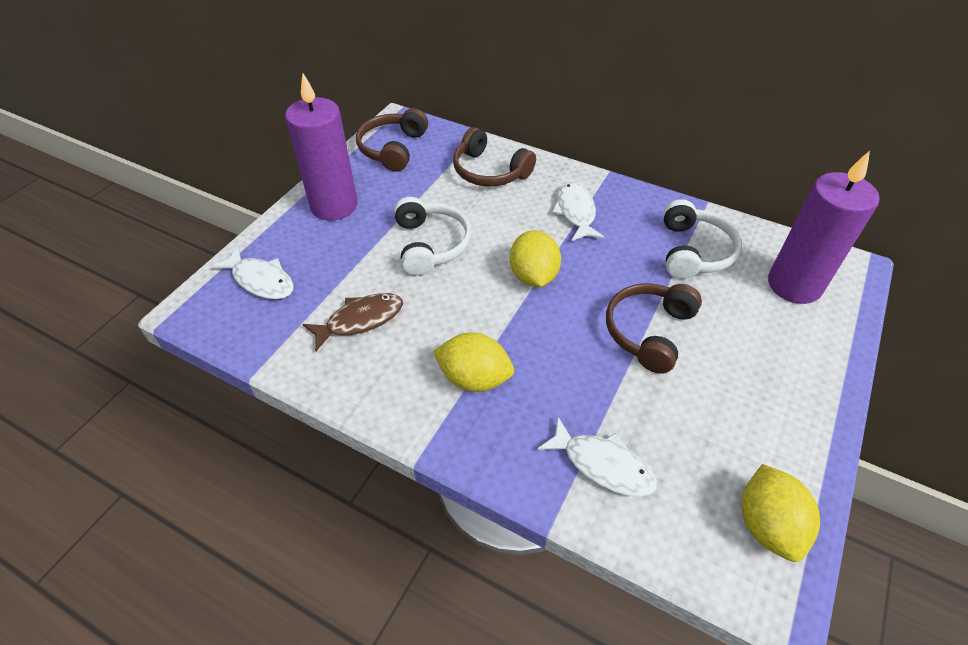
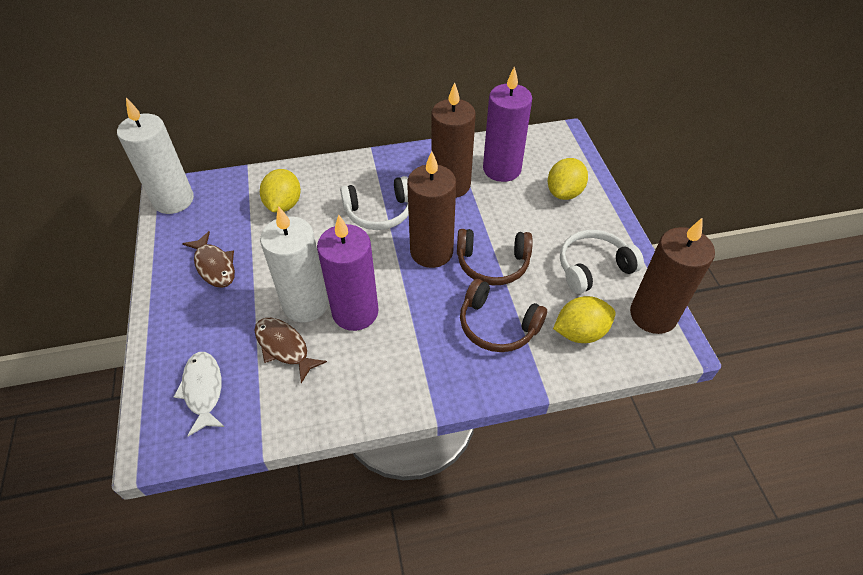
brown candle: 0 -> 3
brown fish: 1 -> 2
brown headphones: 3 -> 2
white candle: 0 -> 2
white fish: 3 -> 1

